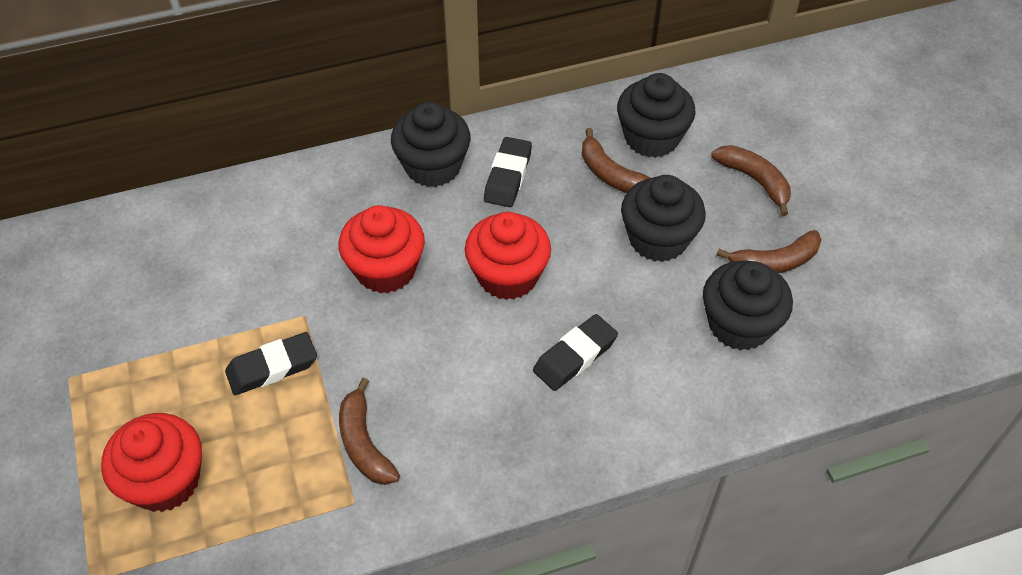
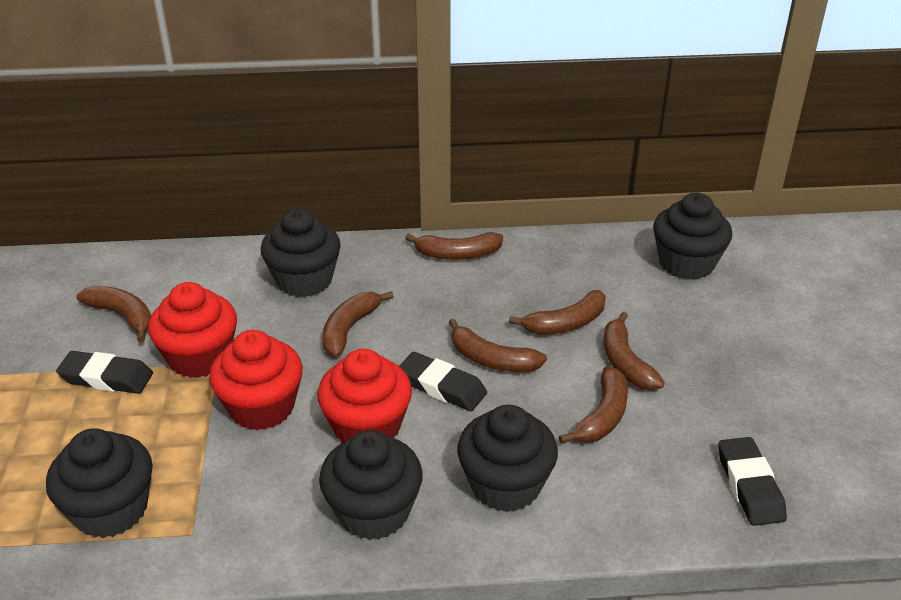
black cupcake: 4 -> 5
brown banana: 4 -> 7

